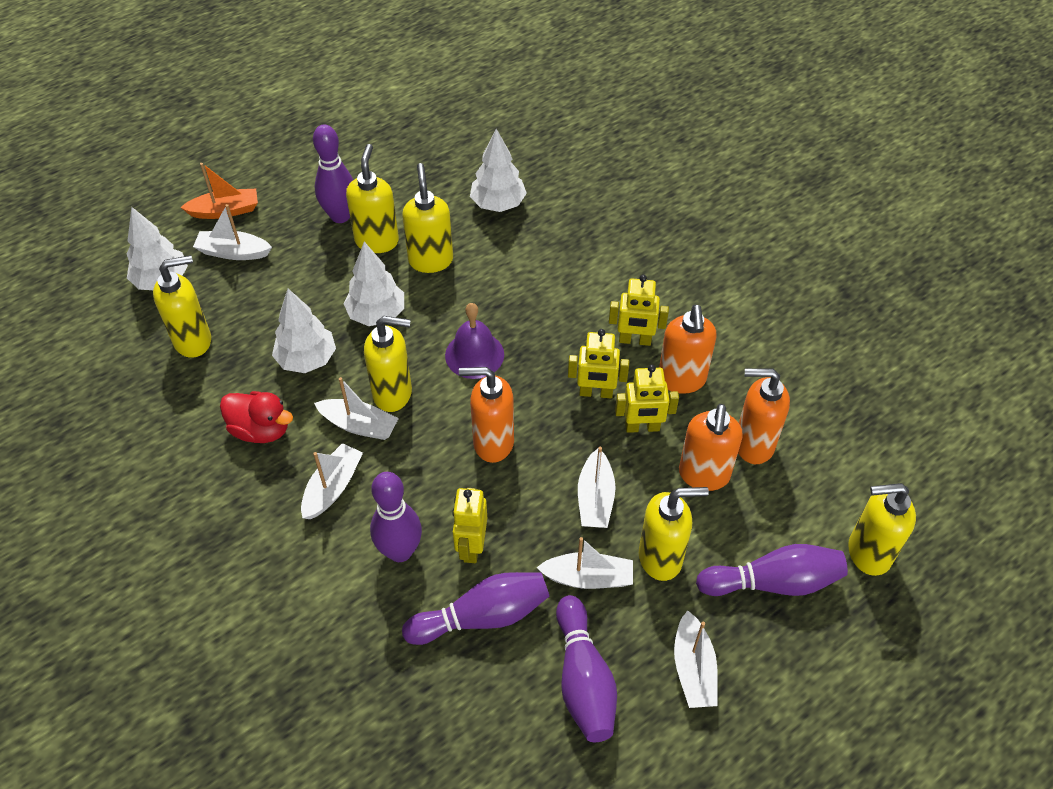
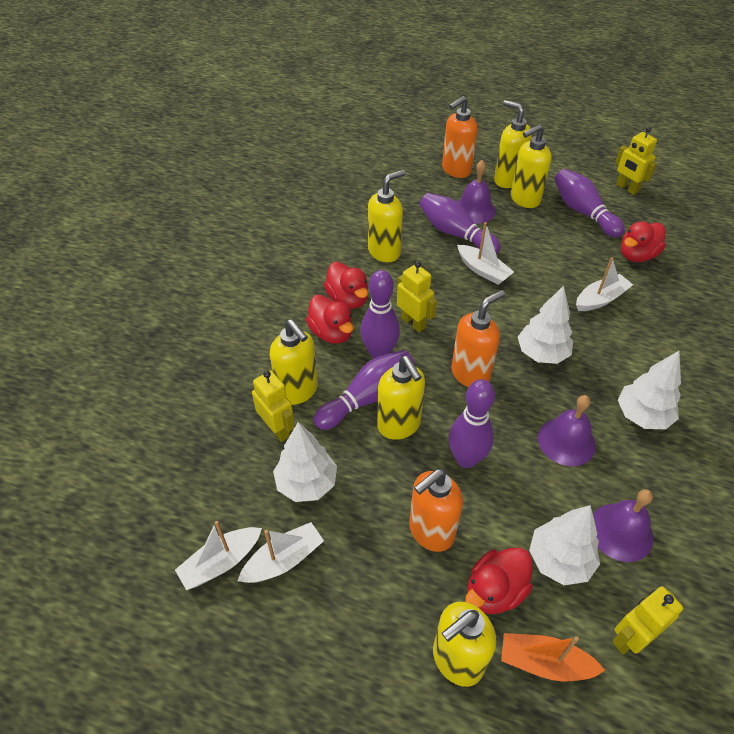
orange soap dispenser: 4 -> 3
purple bell: 1 -> 3
red duck: 1 -> 4
white boat: 6 -> 4

